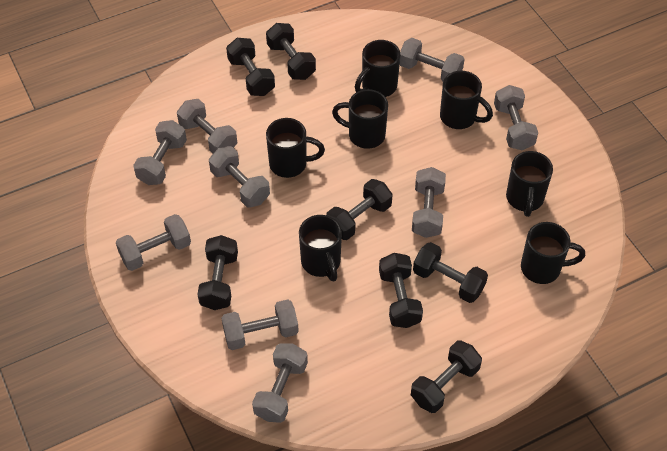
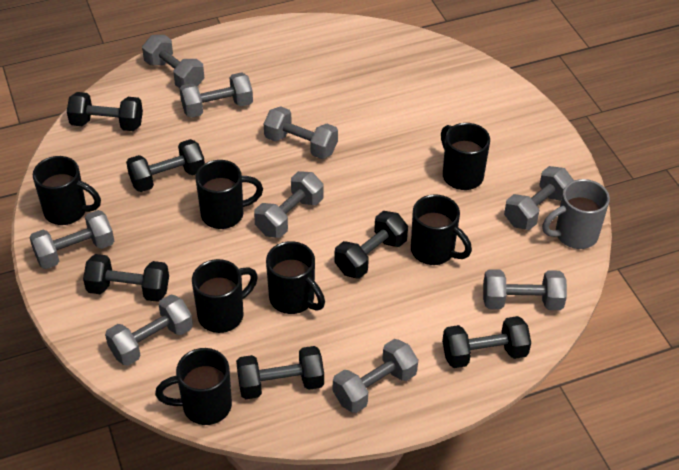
black dumbbell: 7 -> 6
grey mug: 0 -> 1

